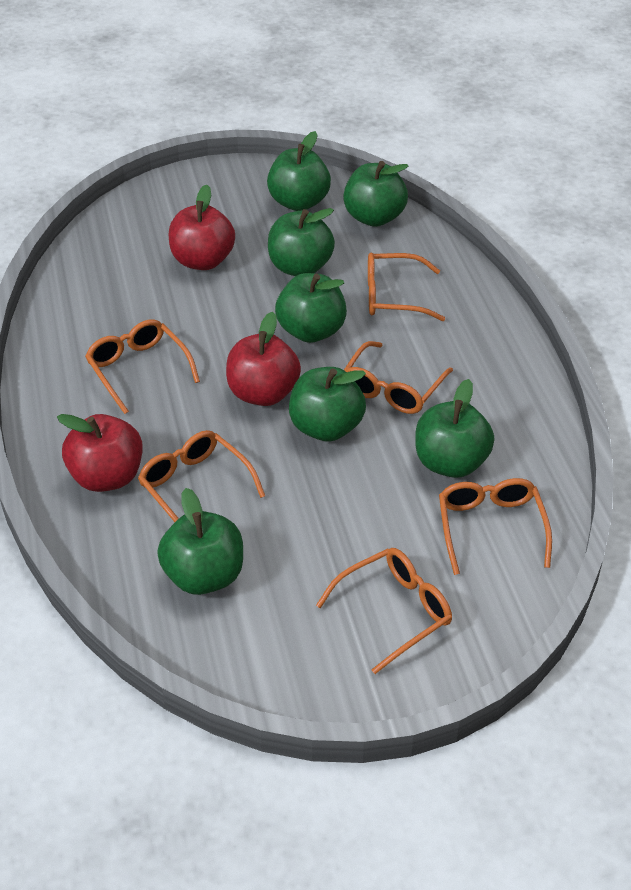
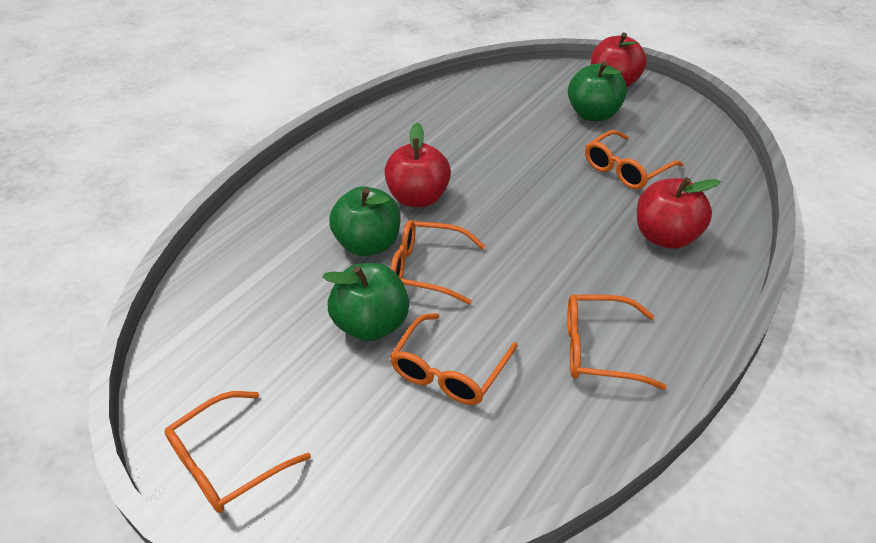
green apple: 7 -> 3
orange glasses: 6 -> 5

